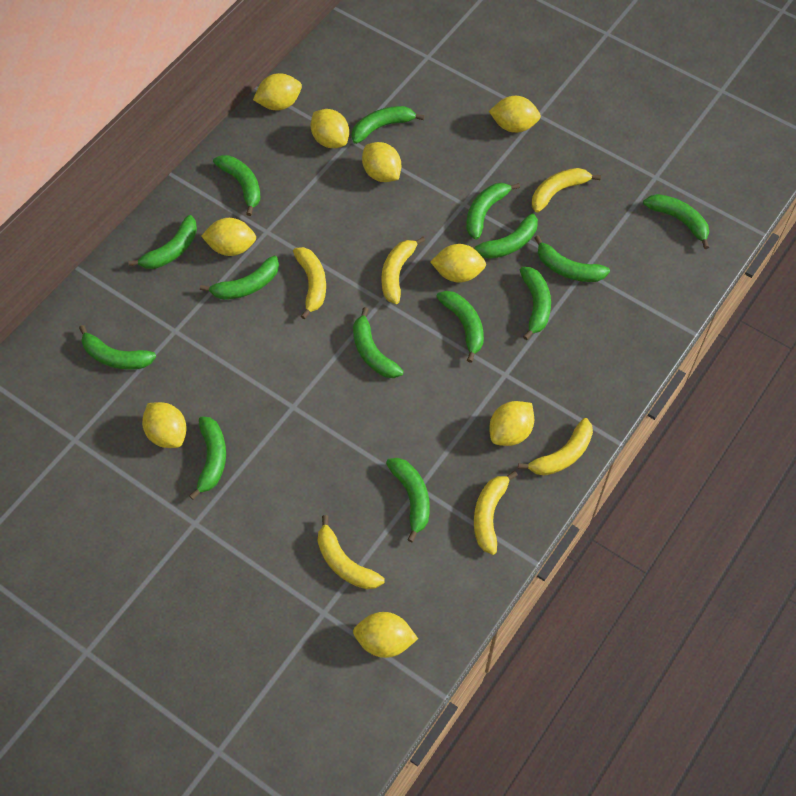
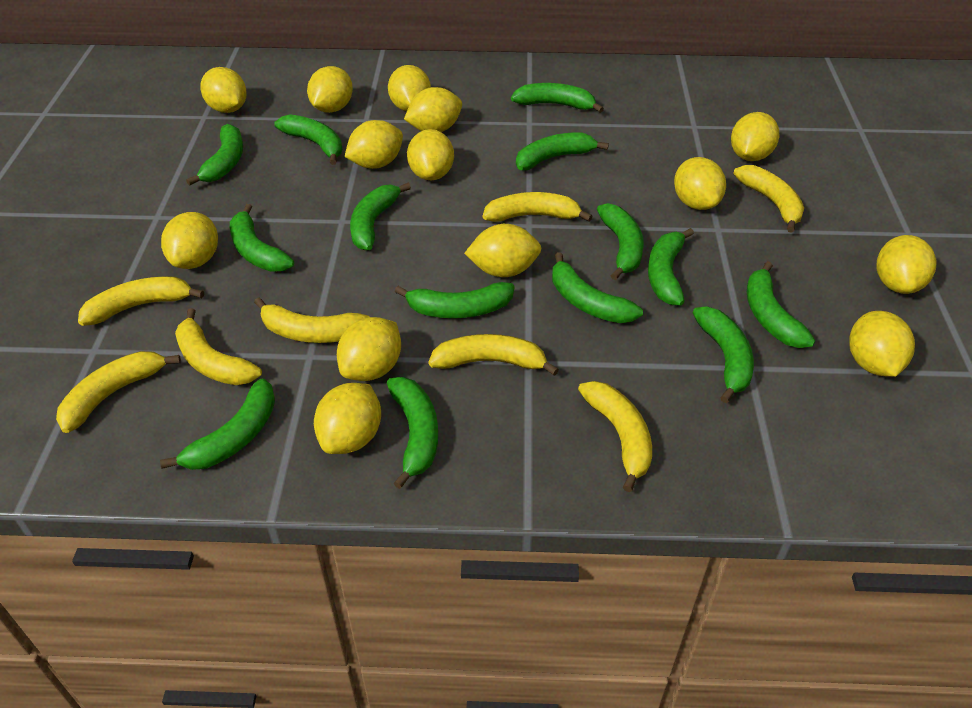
yellow banana: 6 -> 8
yellow lemon: 9 -> 14

